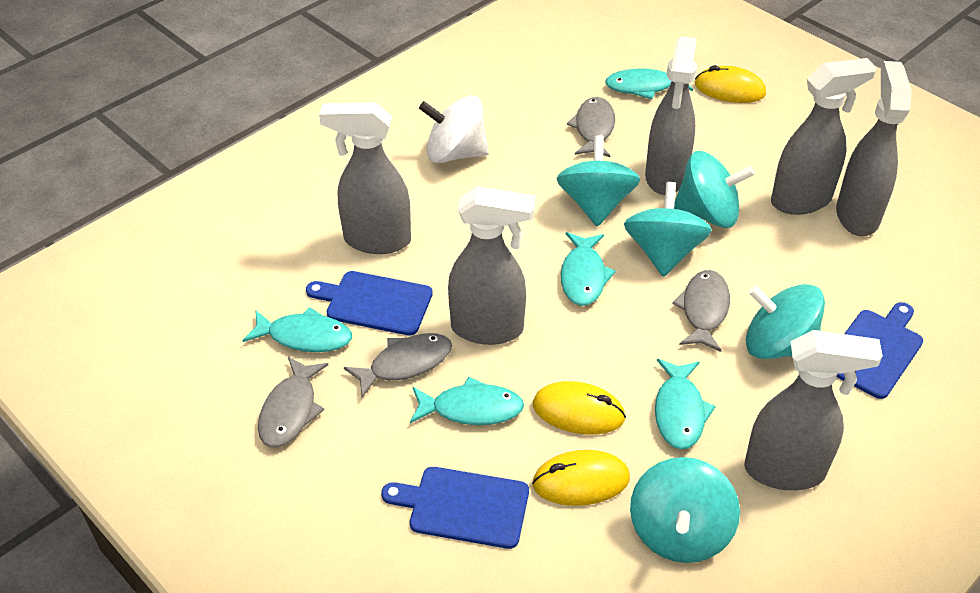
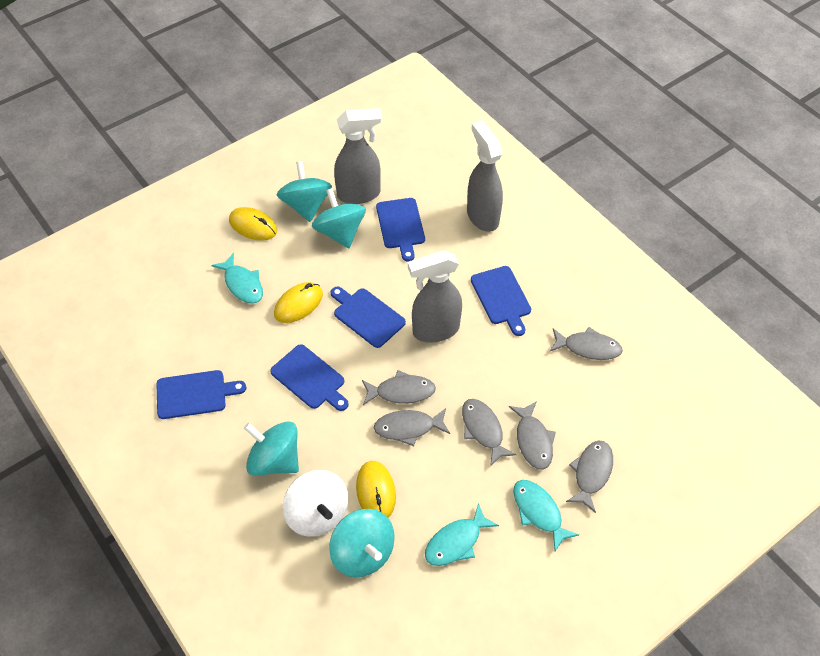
blue cutting board: 3 -> 5
grey fish: 4 -> 6
grey spray bottle: 6 -> 3
turquoise fish: 5 -> 3
turquoise spinning top: 5 -> 4

